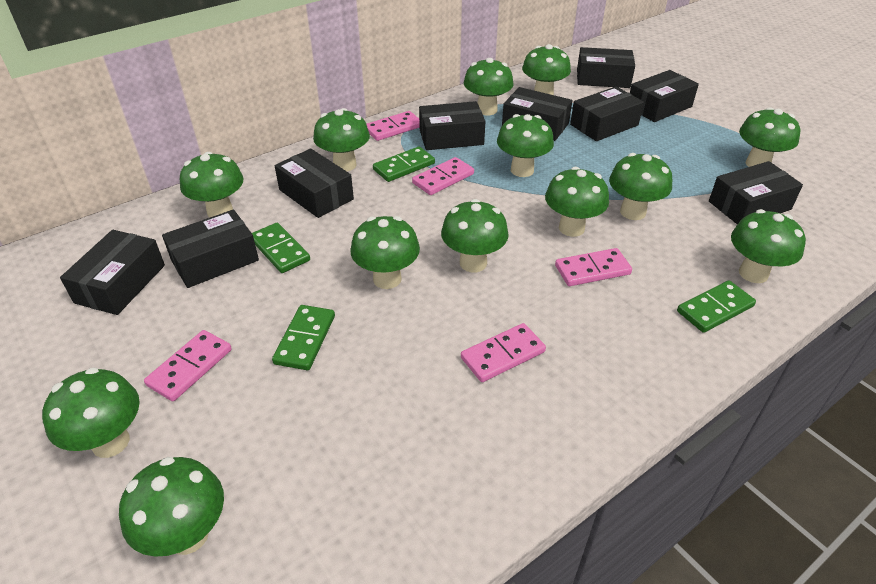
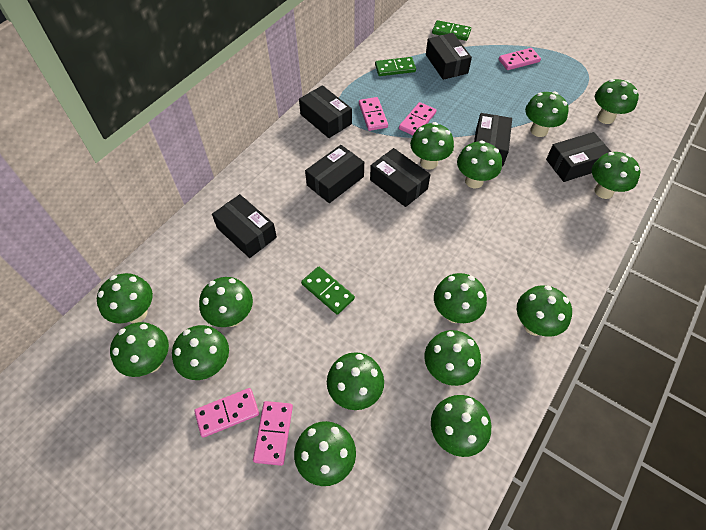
black box: 9 -> 7
green domino: 4 -> 3
green mushroom: 13 -> 15

